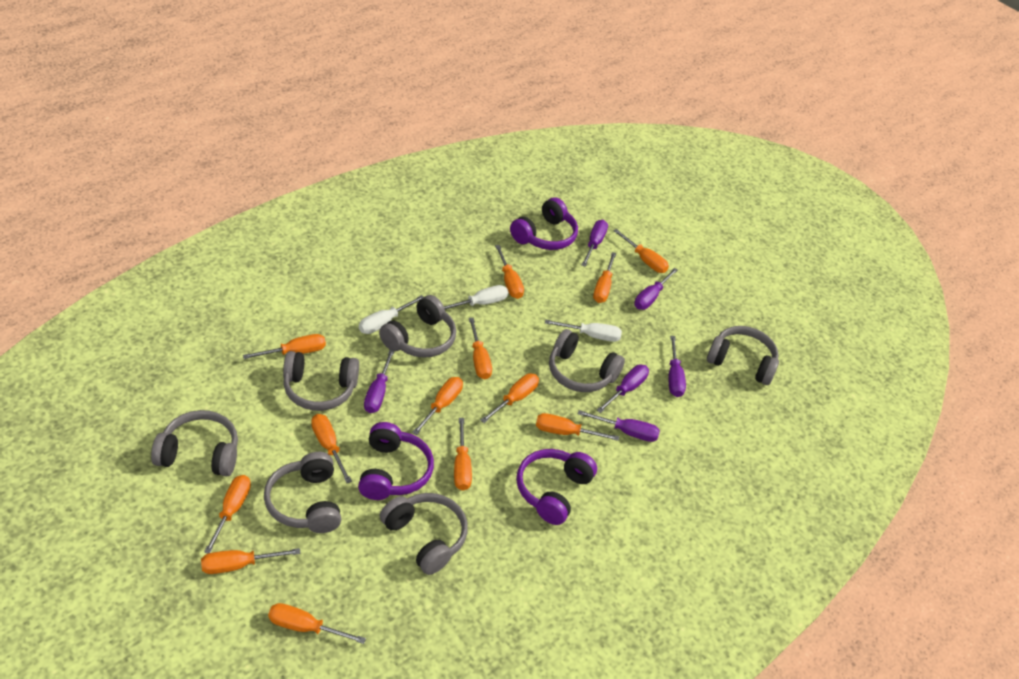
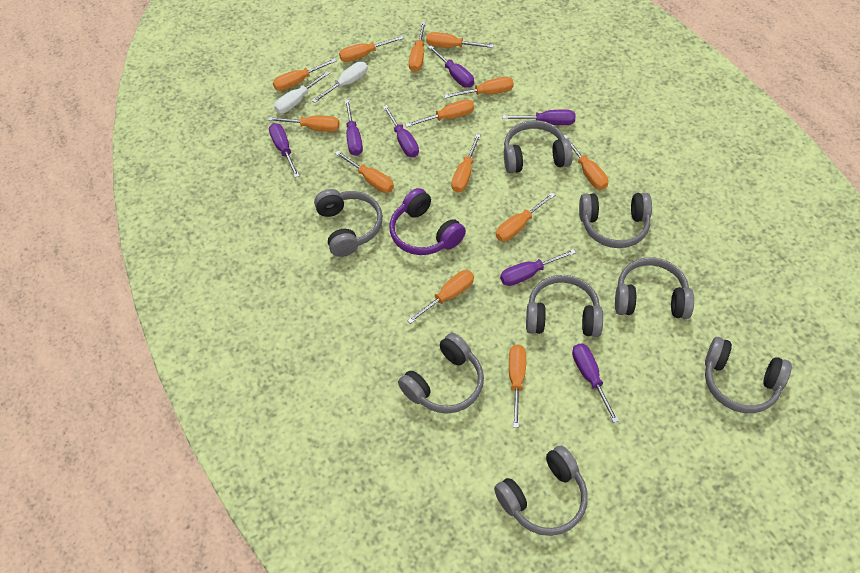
grey headphones: 7 -> 8
purple headphones: 3 -> 1
purple screwdriver: 6 -> 7
white screwdriver: 3 -> 2

